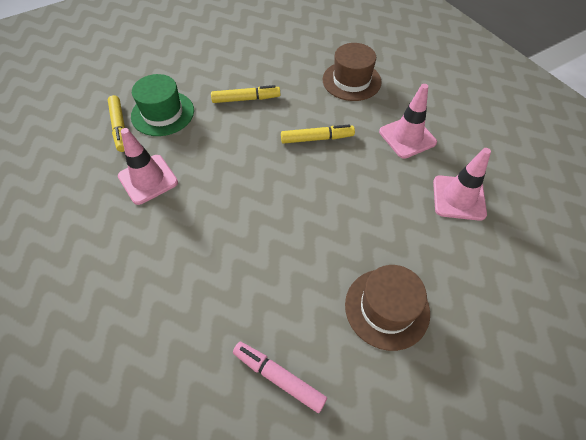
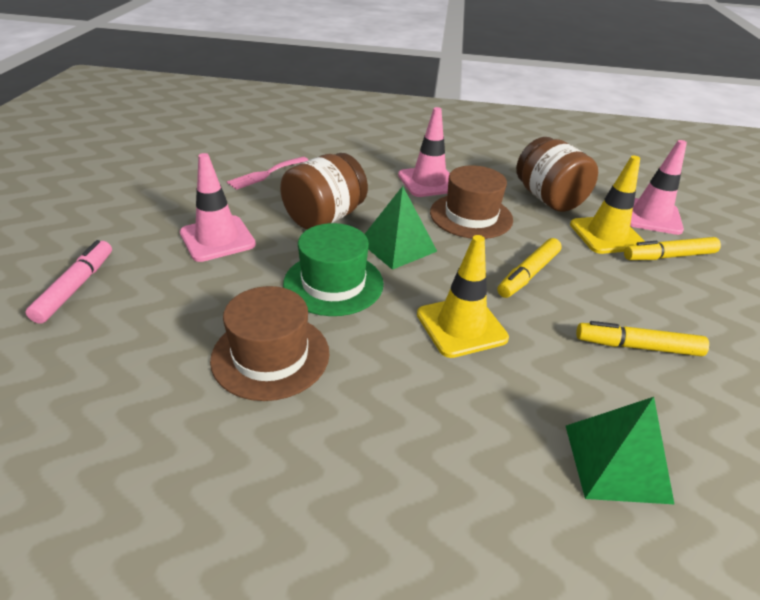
brown jar: 0 -> 2
green pyramid: 0 -> 2
pink fork: 0 -> 1
yellow traffic cone: 0 -> 2

